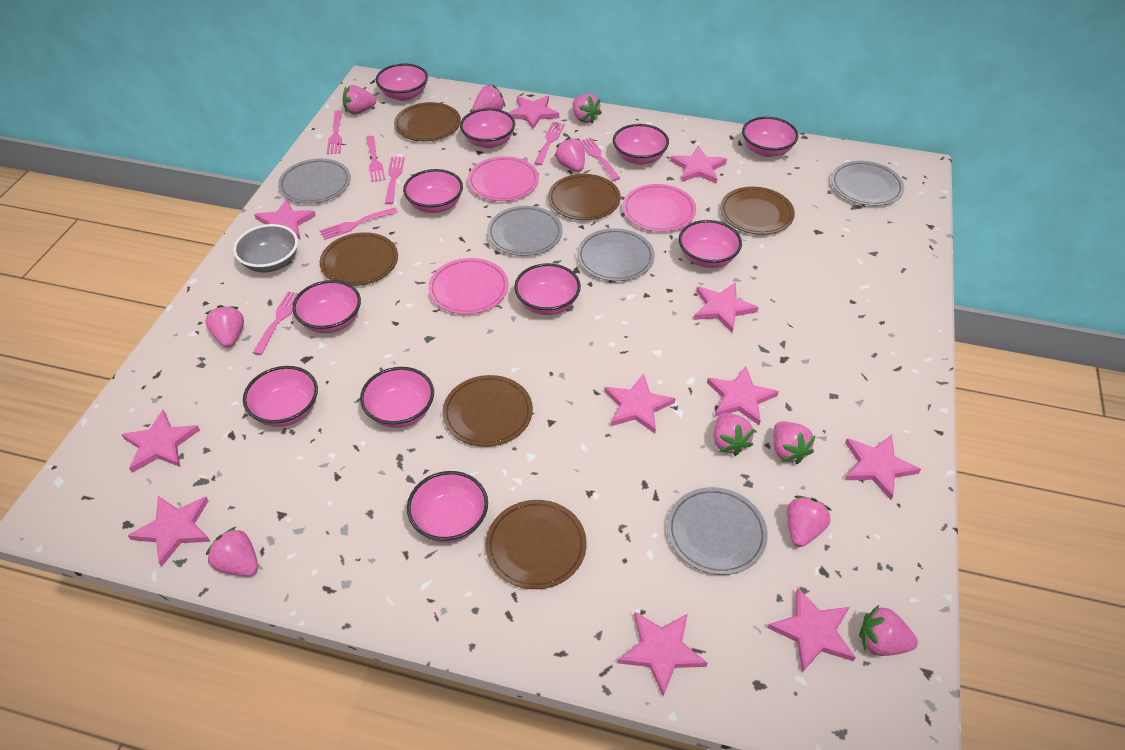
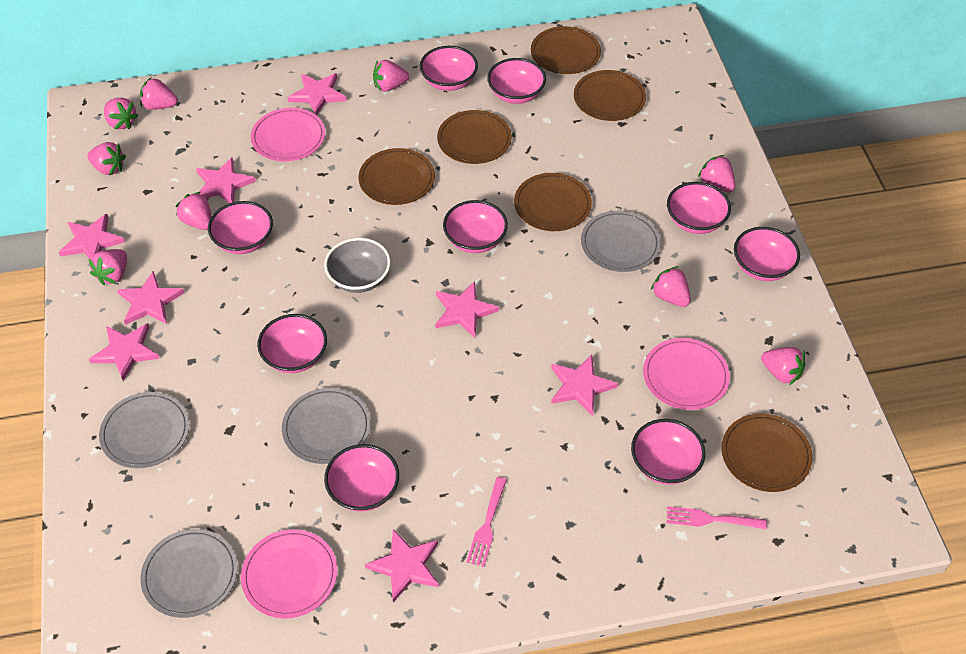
grey plate: 5 -> 4
pink bowl: 11 -> 9
pink fork: 7 -> 2
pink star: 11 -> 8
pink strawberry: 10 -> 9

